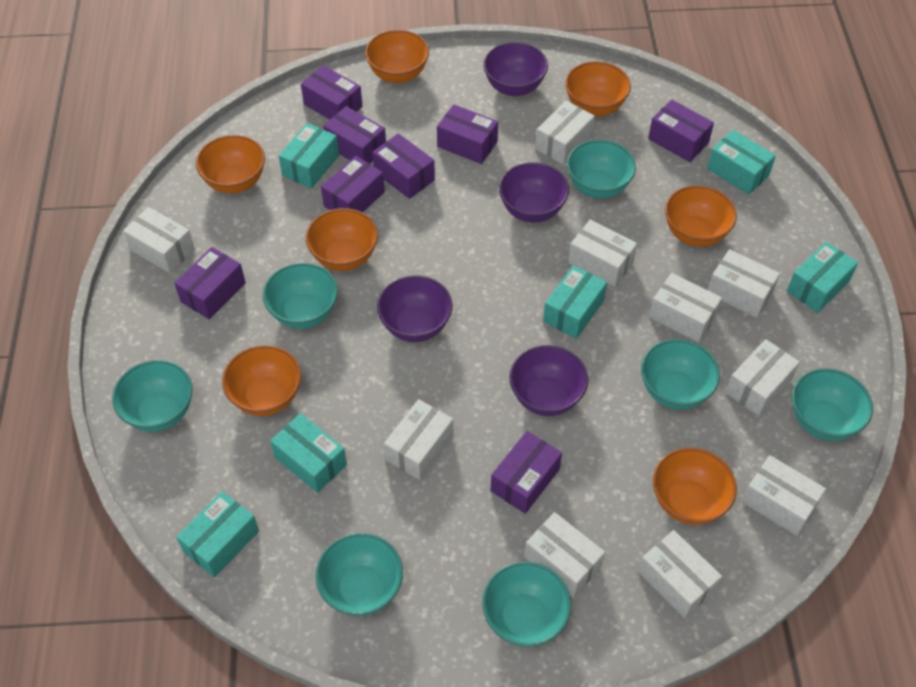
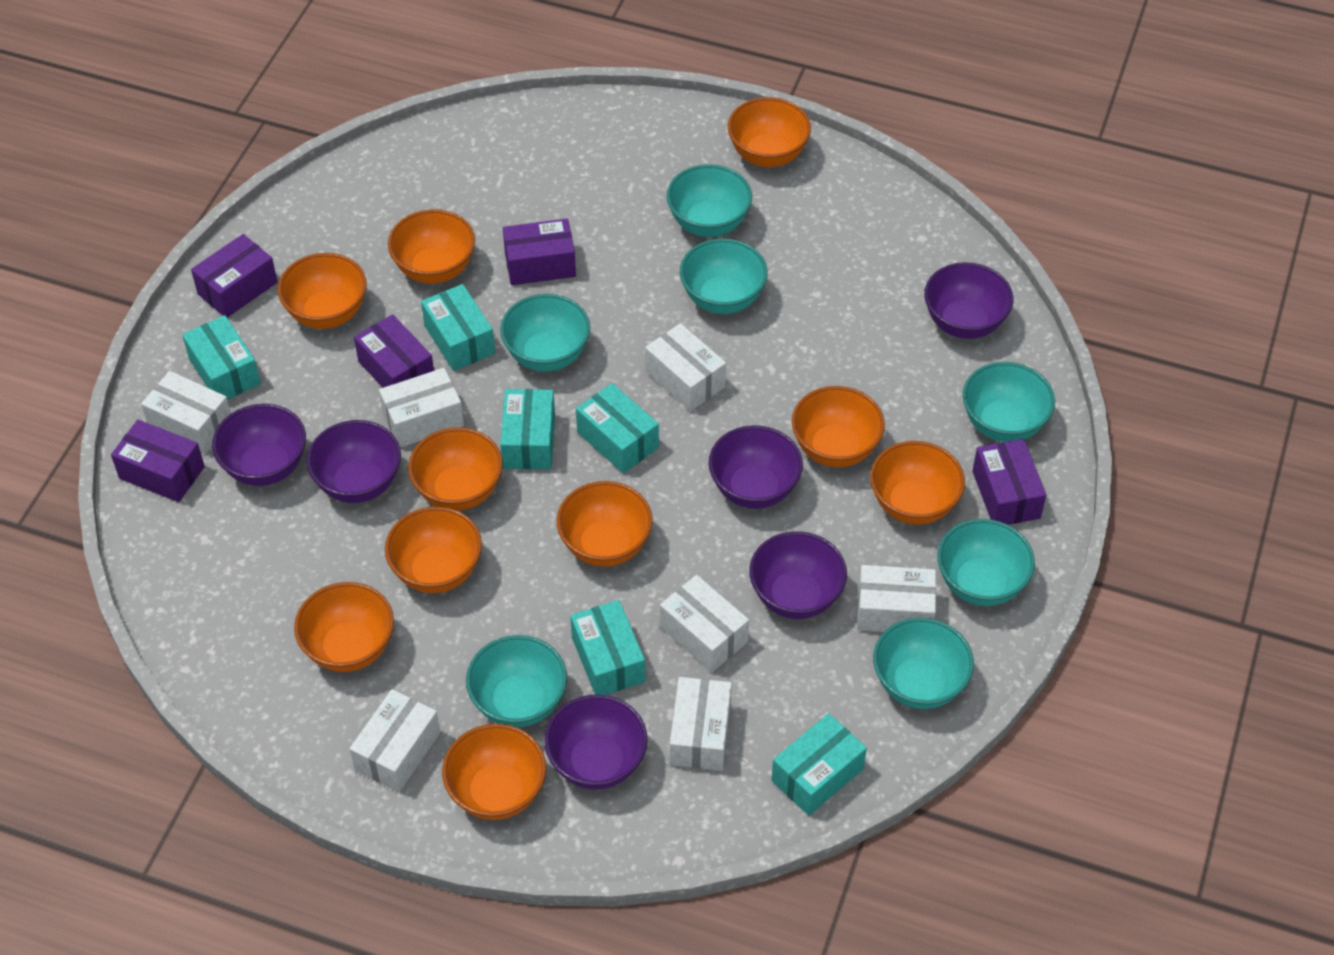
orange bowl: 7 -> 10
purple bowl: 4 -> 6
purple box: 8 -> 5
white box: 10 -> 7

